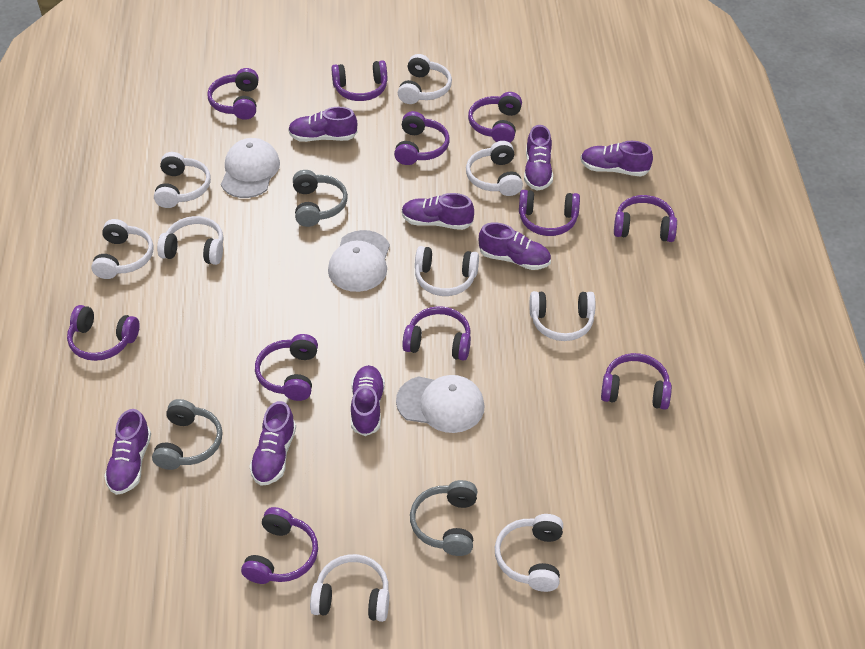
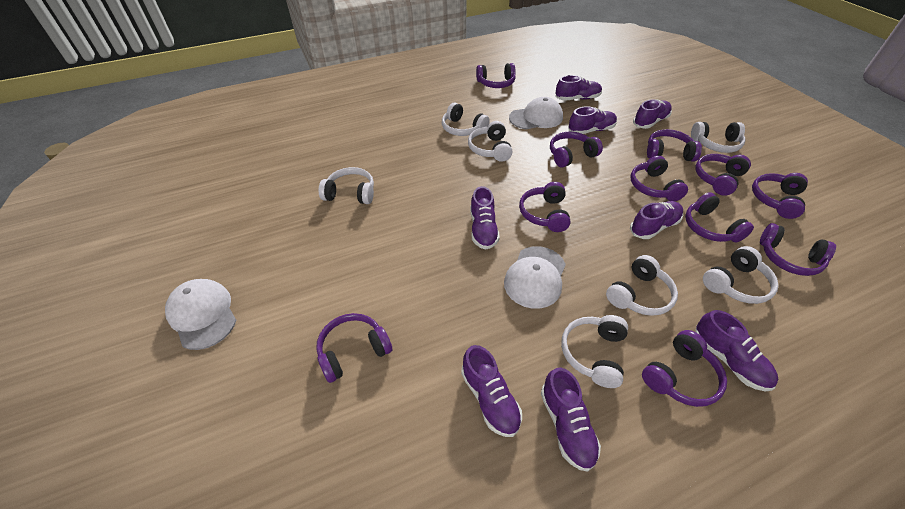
grey headphones: 3 -> 0
white headphones: 9 -> 7

